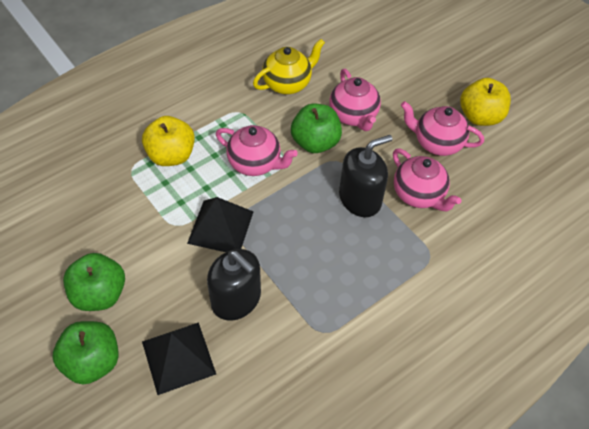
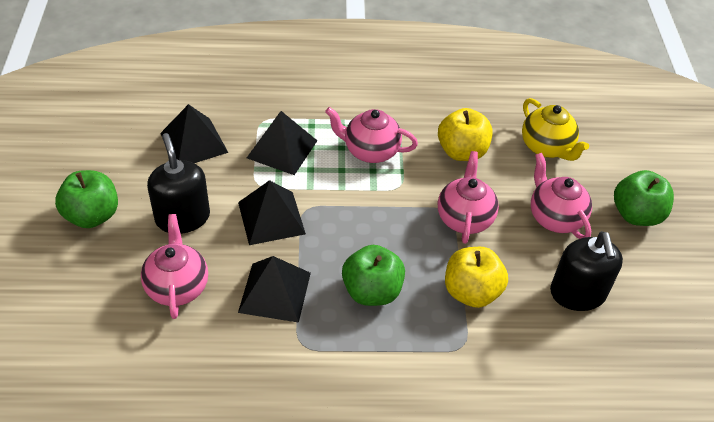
black pyramid: 2 -> 4

